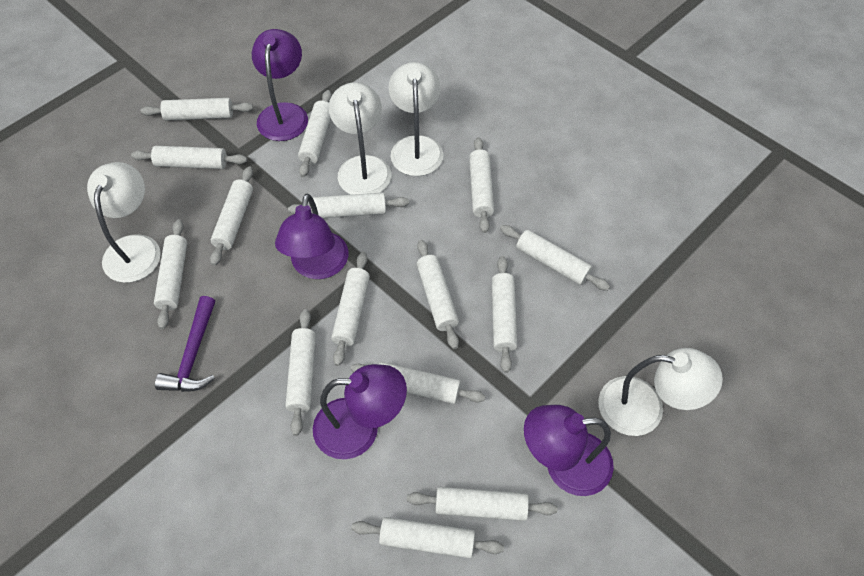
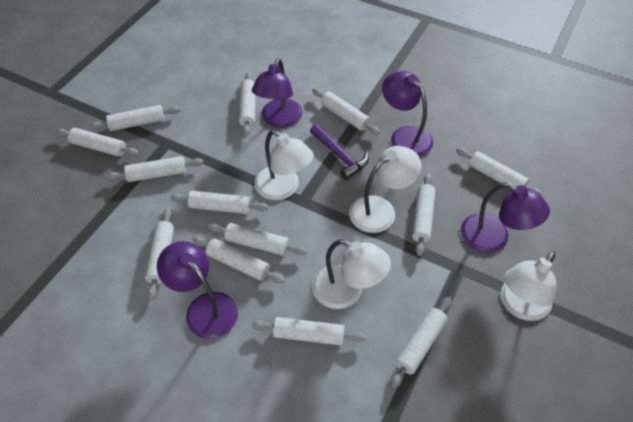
white rolling pin: 15 -> 13

